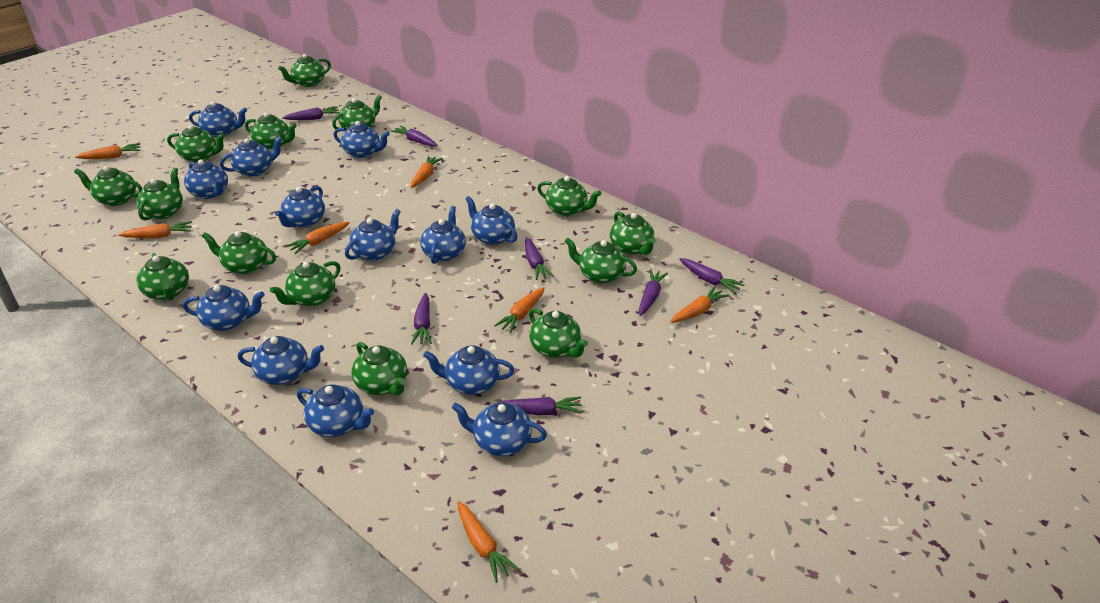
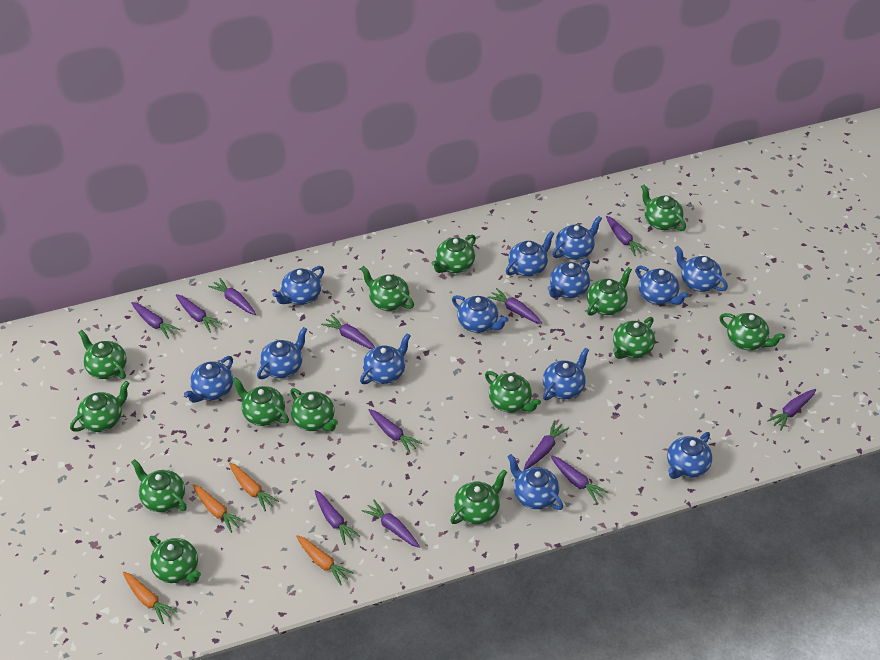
orange carrot: 7 -> 4
purple carrot: 7 -> 12

